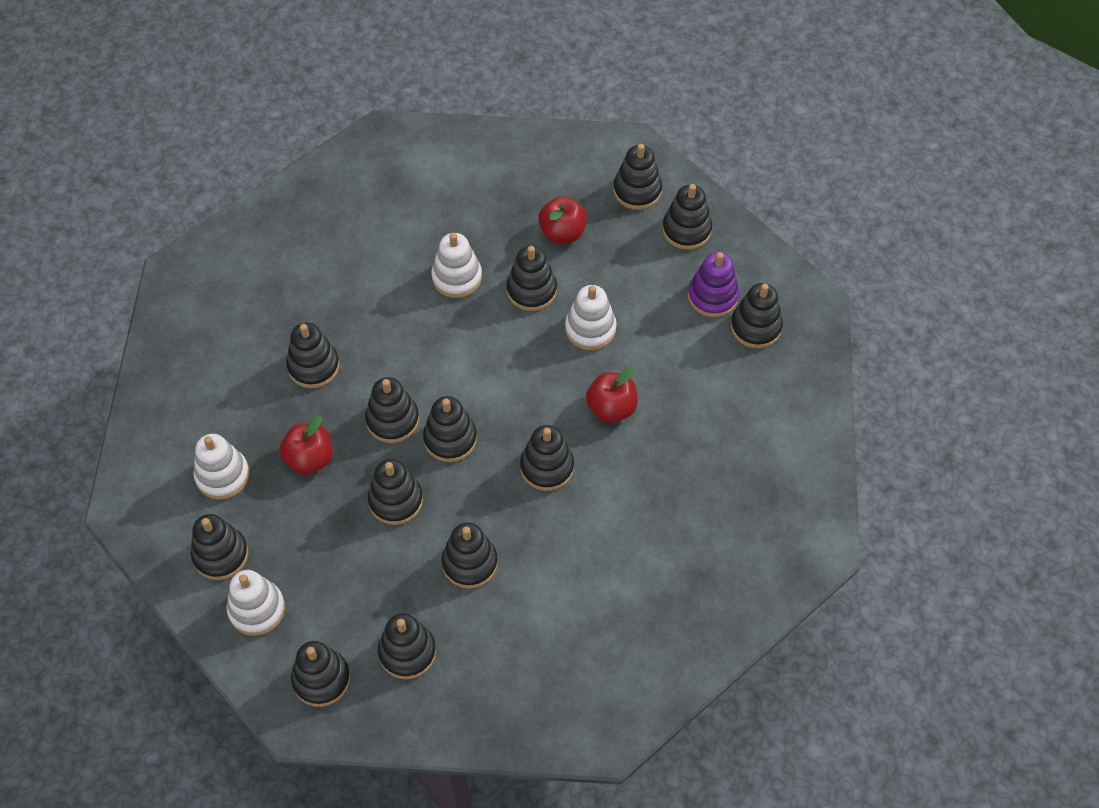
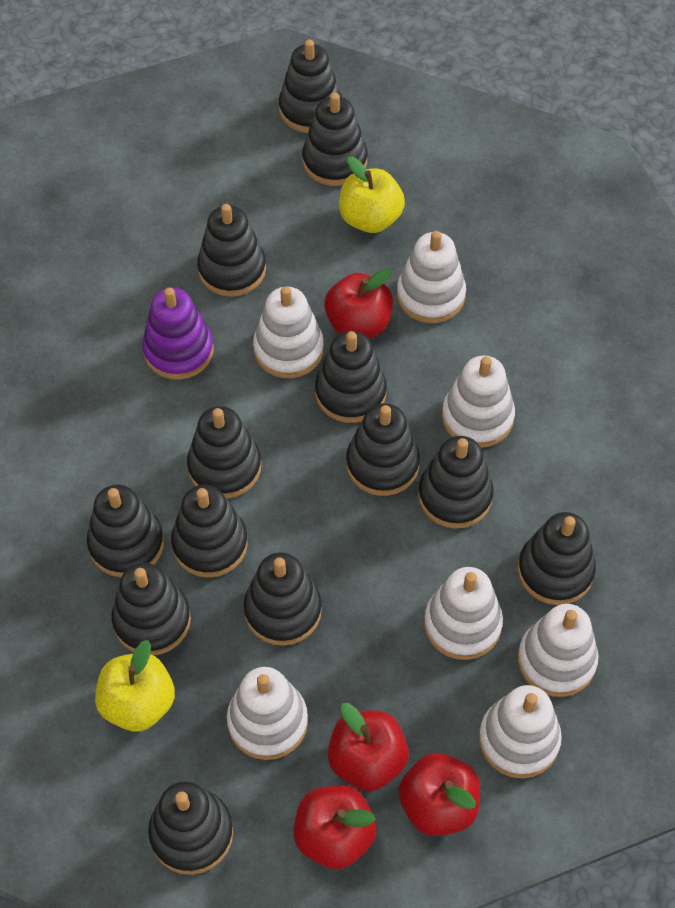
red apple: 3 -> 4
white stacking toy: 4 -> 7
yellow apple: 0 -> 2

